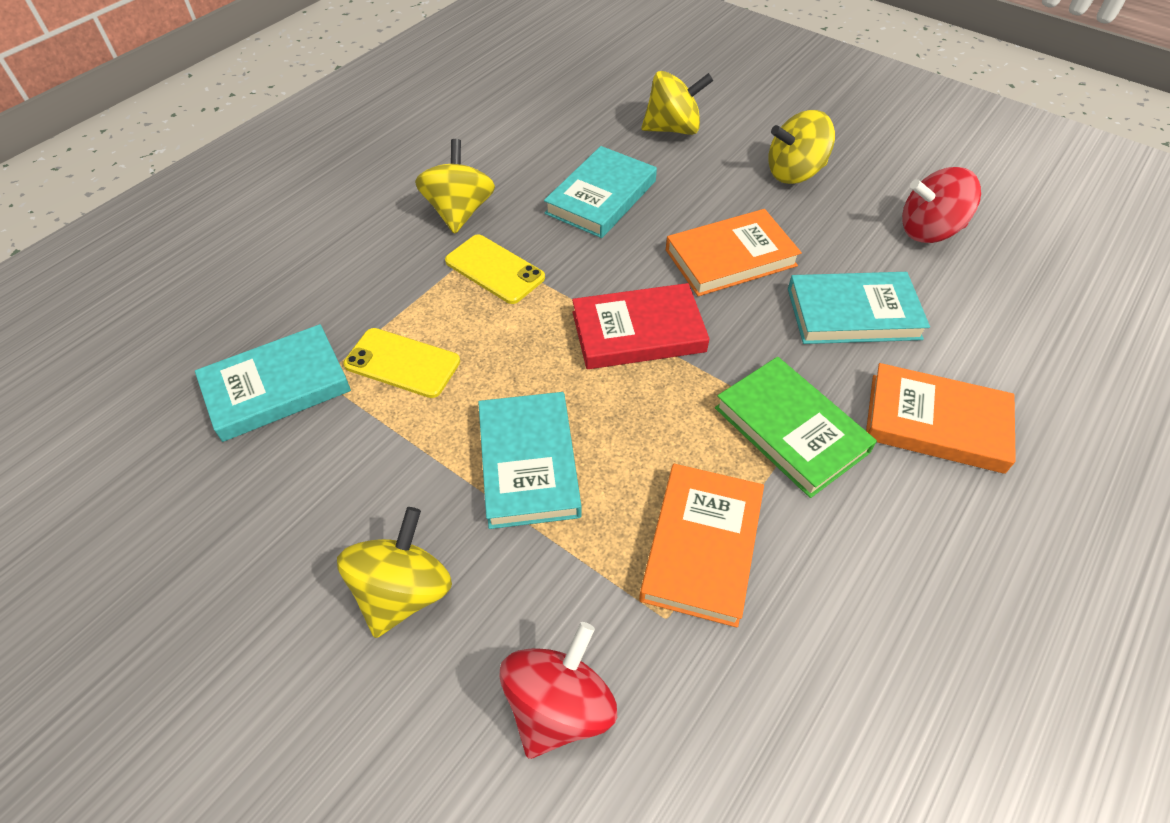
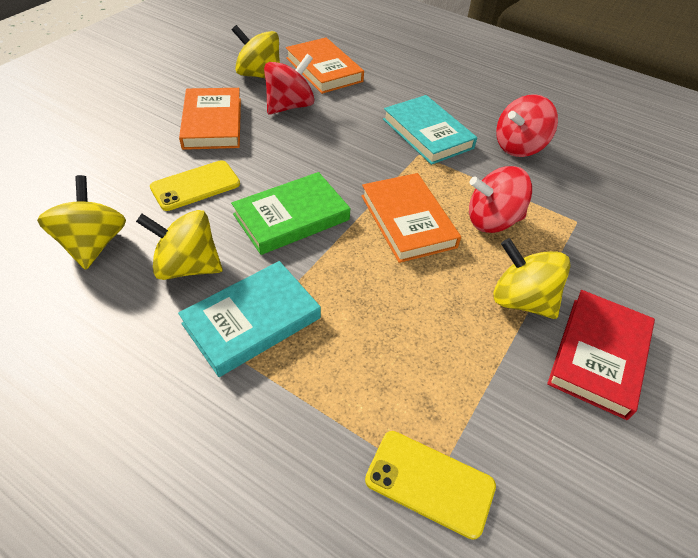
red spinning top: 2 -> 3
turquoise book: 4 -> 2

